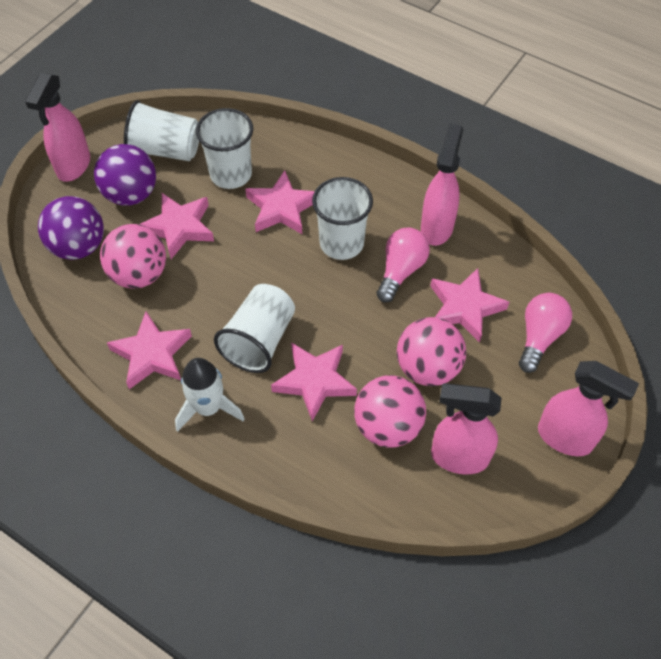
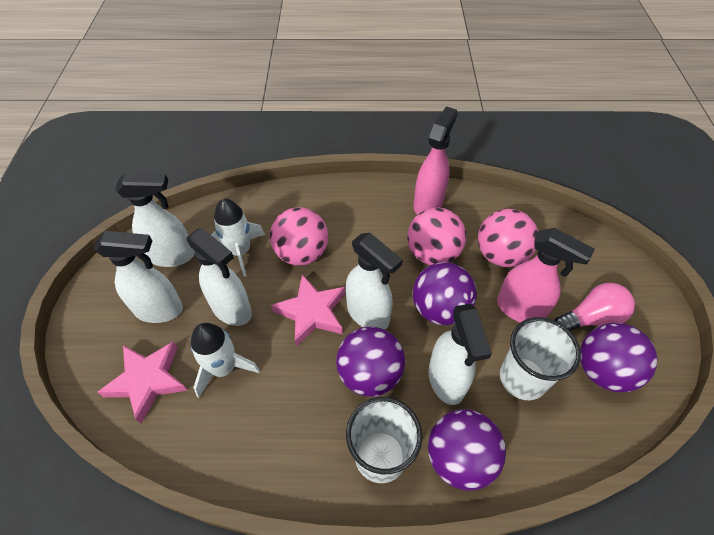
pink light bulb: 2 -> 1
pink spray bottle: 4 -> 2
pink star: 5 -> 2
purple ball: 2 -> 4
white cup: 4 -> 2
white rocket: 1 -> 2
white spray bottle: 0 -> 5

